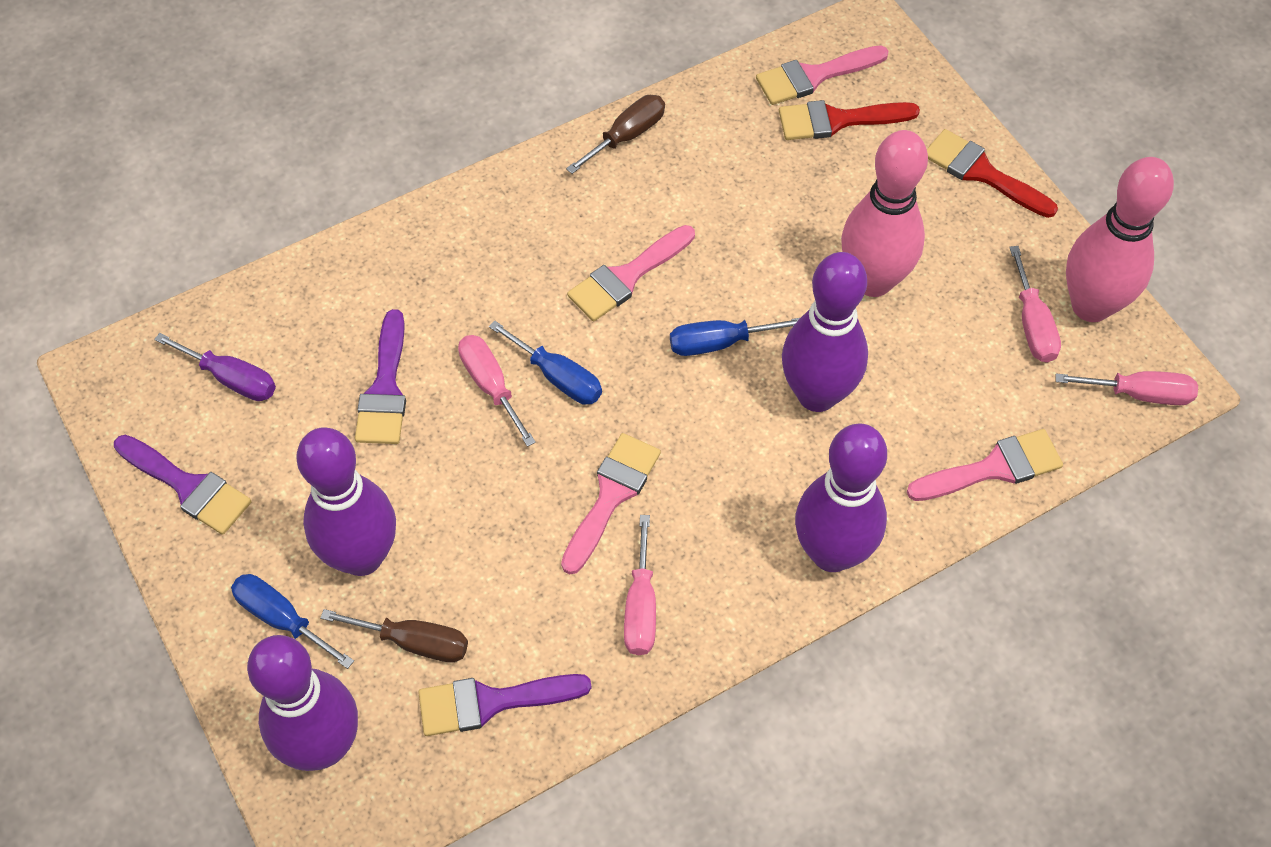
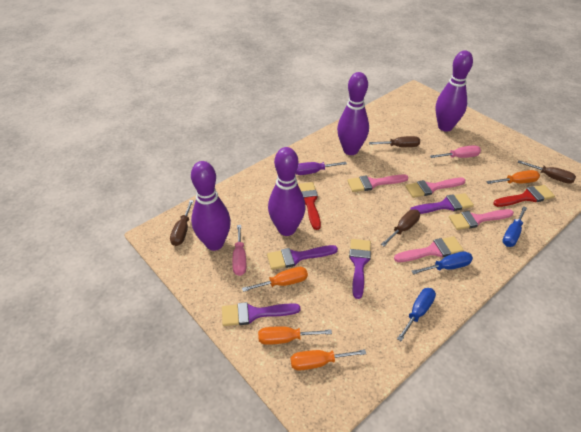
brown screwdriver: 2 -> 4
orange screwdriver: 0 -> 4
pink bowling pin: 2 -> 0
pink screwdriver: 4 -> 2
purple brush: 3 -> 4

